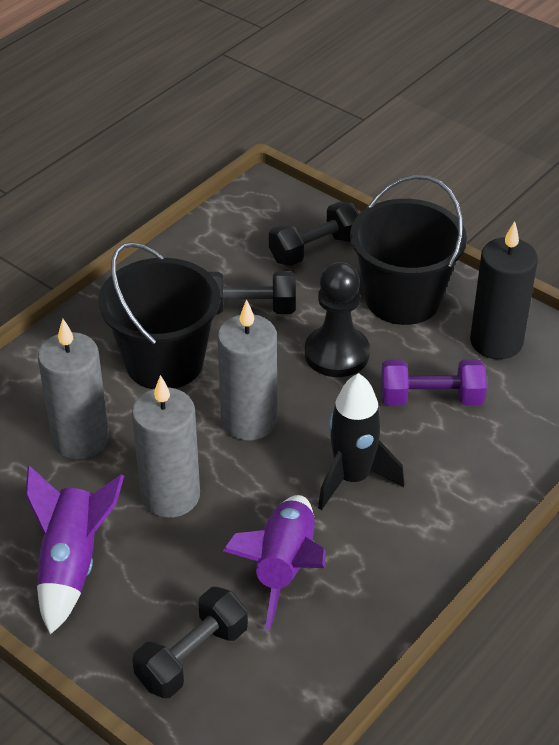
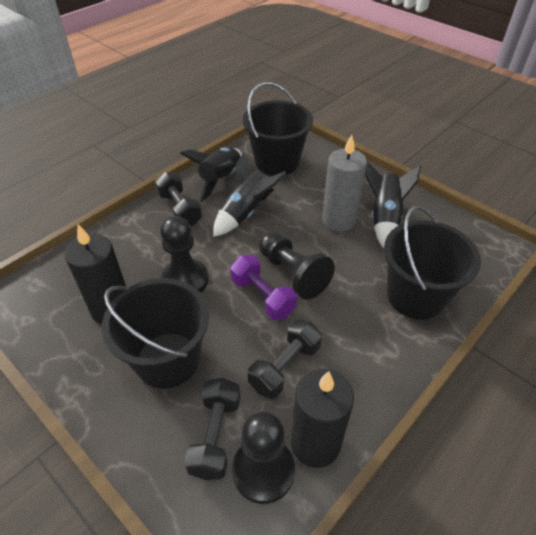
black bucket: 2 -> 3
black candle: 1 -> 2
black pawn: 1 -> 3
black rocket: 1 -> 3
grey candle: 3 -> 1
purple rocket: 2 -> 0

